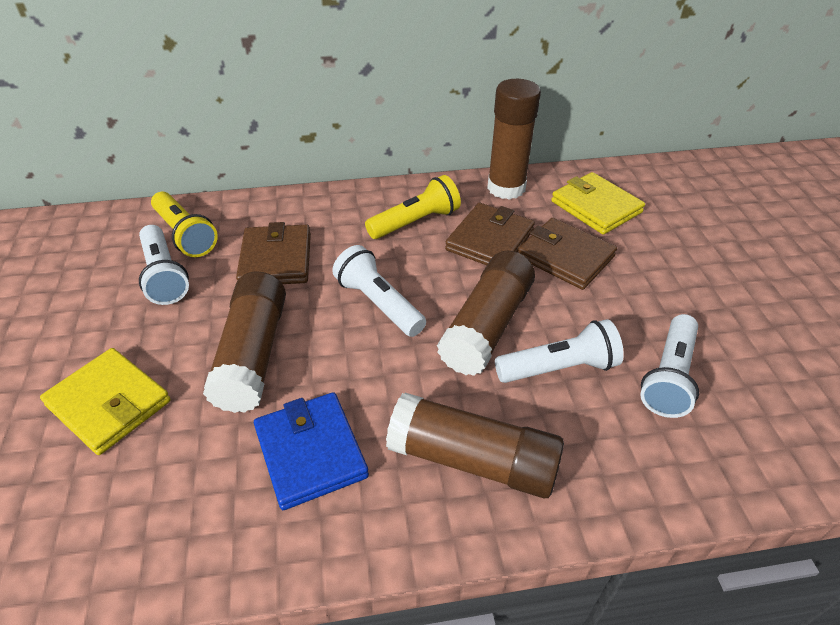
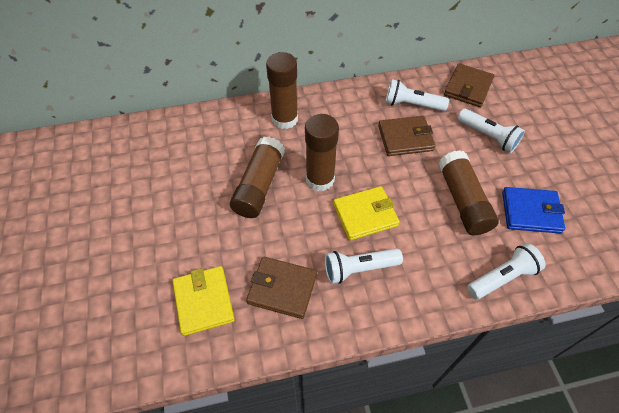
yellow flashlight: 2 -> 0

